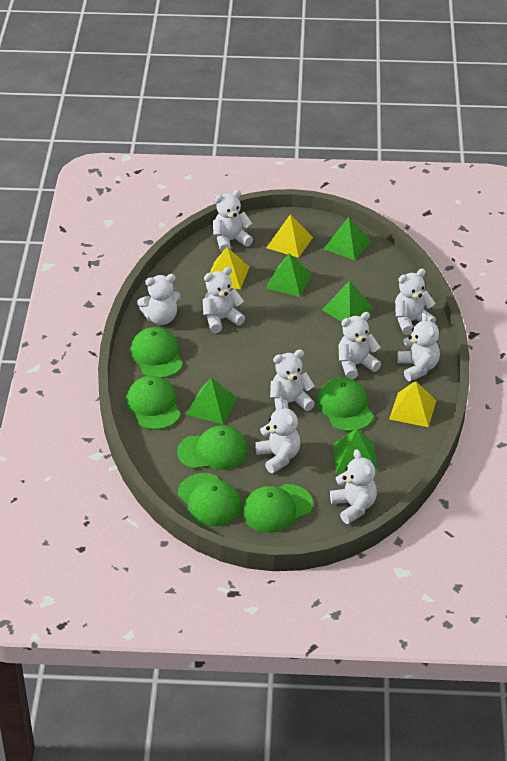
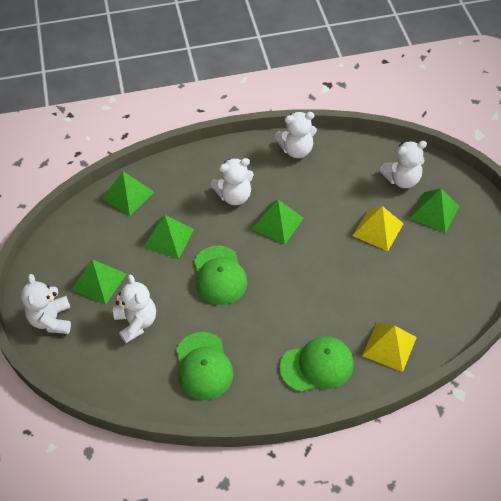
green cap: 6 -> 3
white teddy bear: 9 -> 5
yellow pyramid: 3 -> 2

